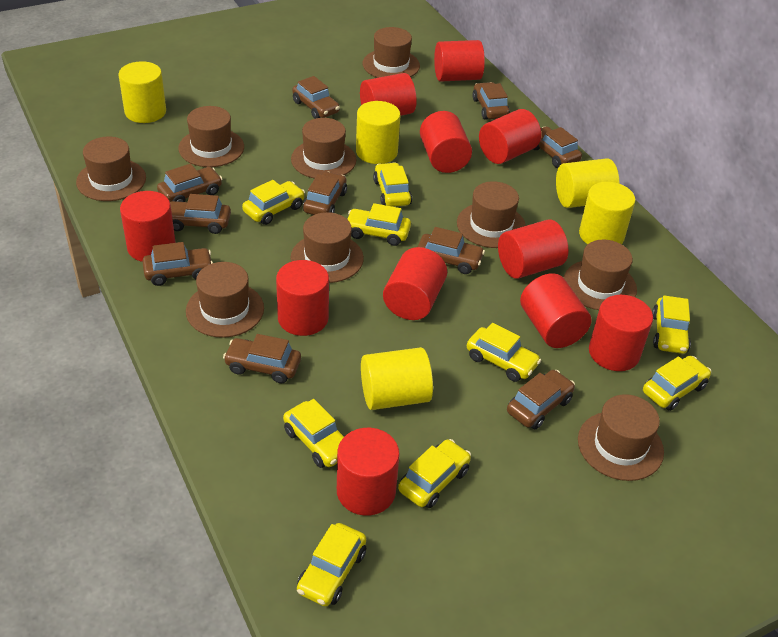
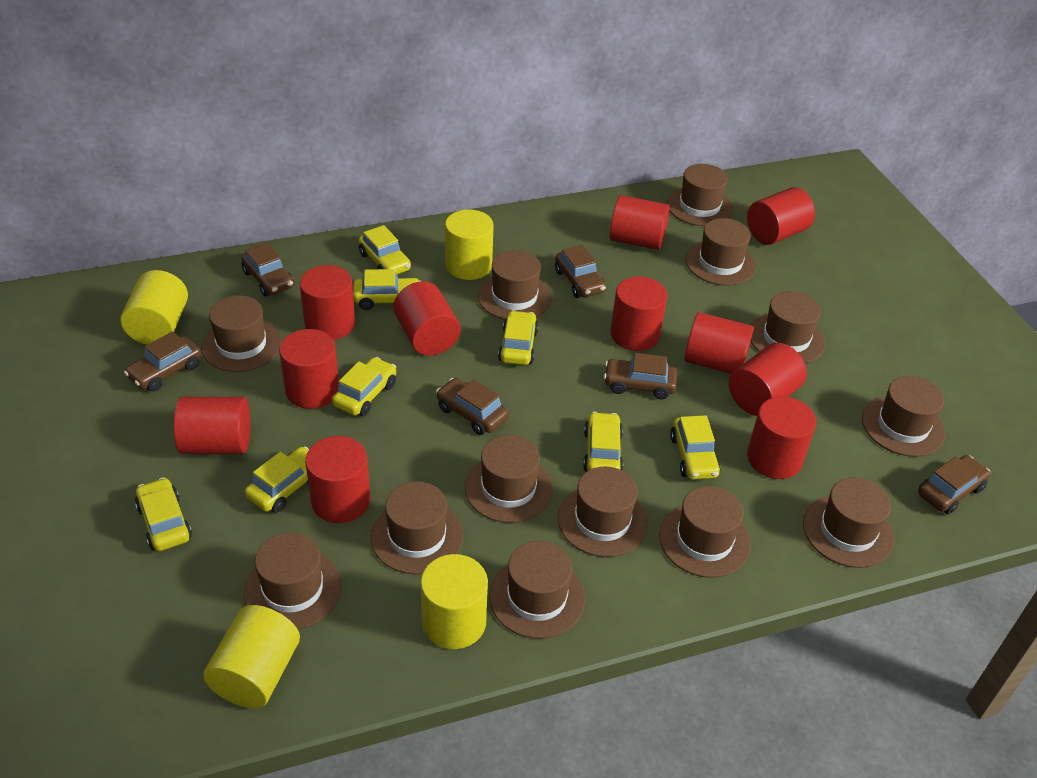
brown car: 10 -> 6
brown hat: 9 -> 13
yellow car: 9 -> 8
yellow cylinder: 5 -> 4

